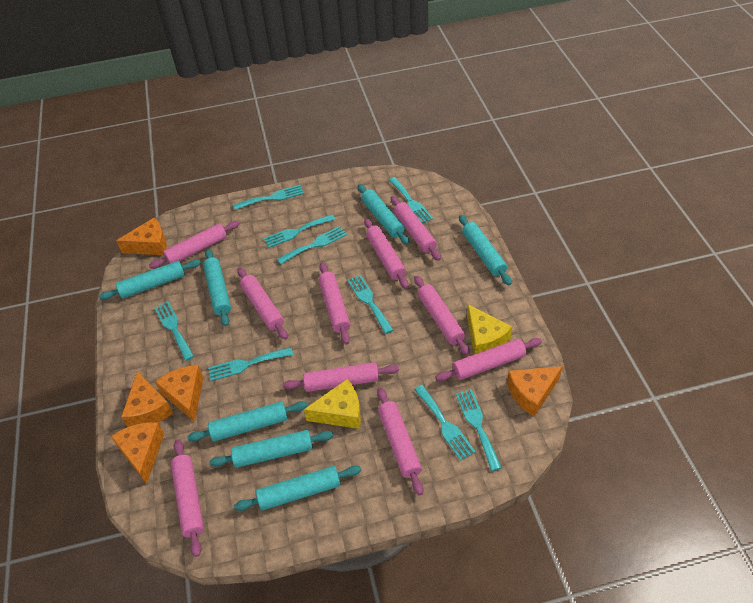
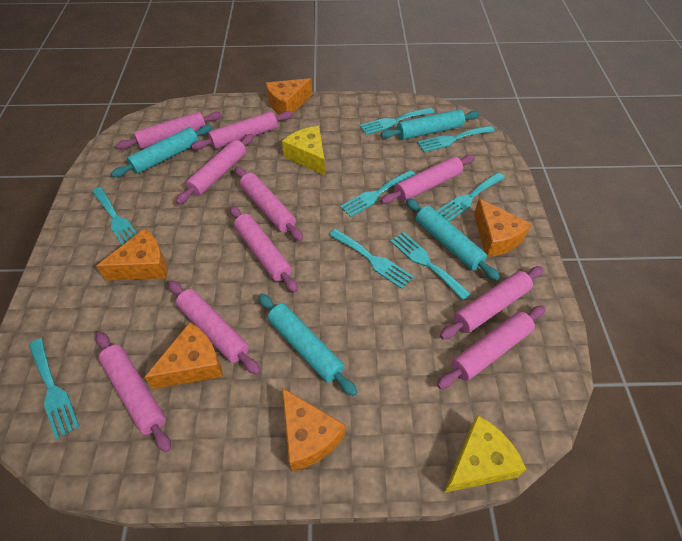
turquoise fork: 9 -> 8
turquoise rolling pin: 7 -> 4

